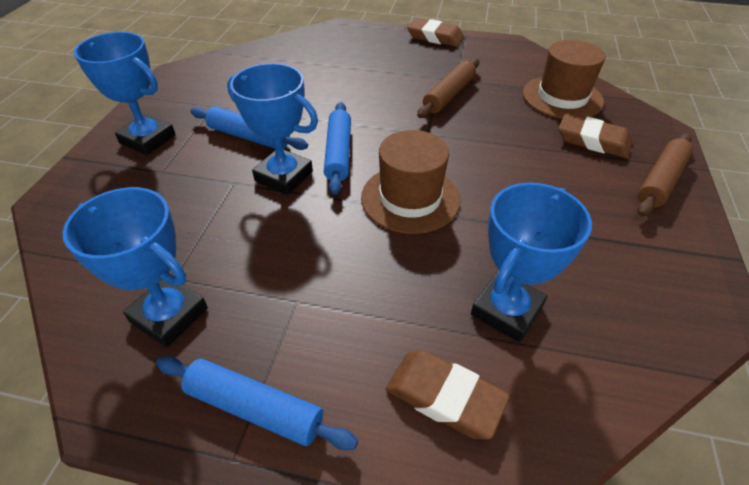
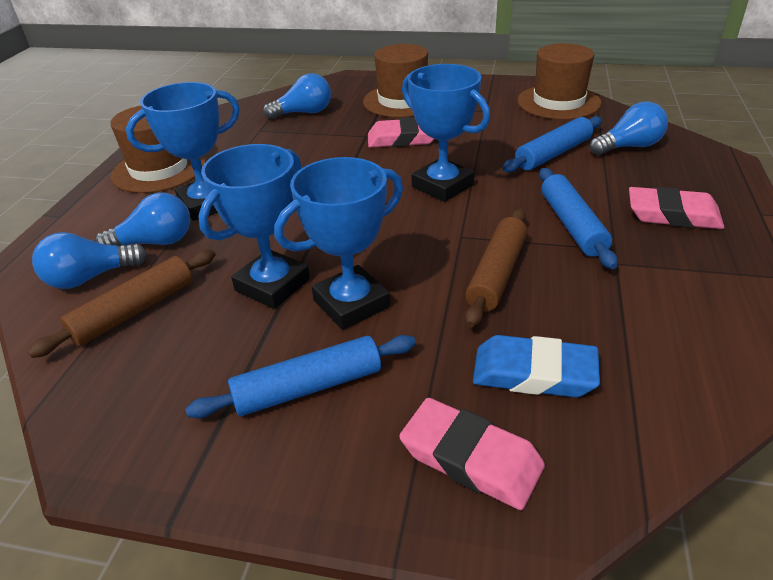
blue eraser: 0 -> 1
blue light bulb: 0 -> 4
brown eraser: 3 -> 0
brown hat: 2 -> 3
pink eraser: 0 -> 3

